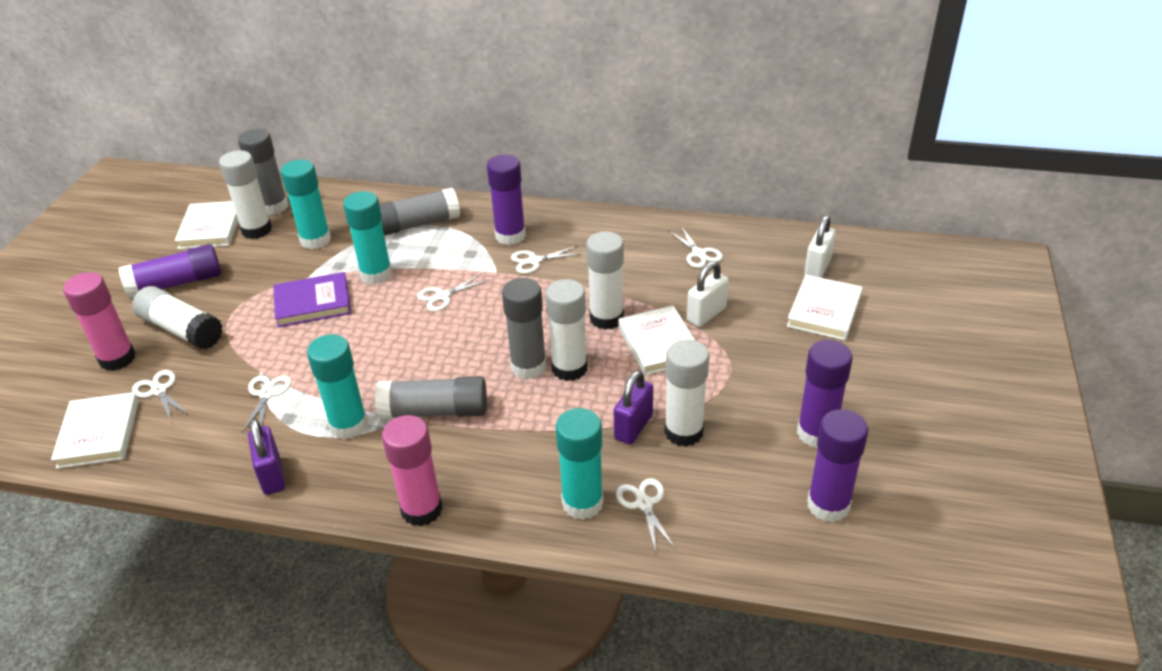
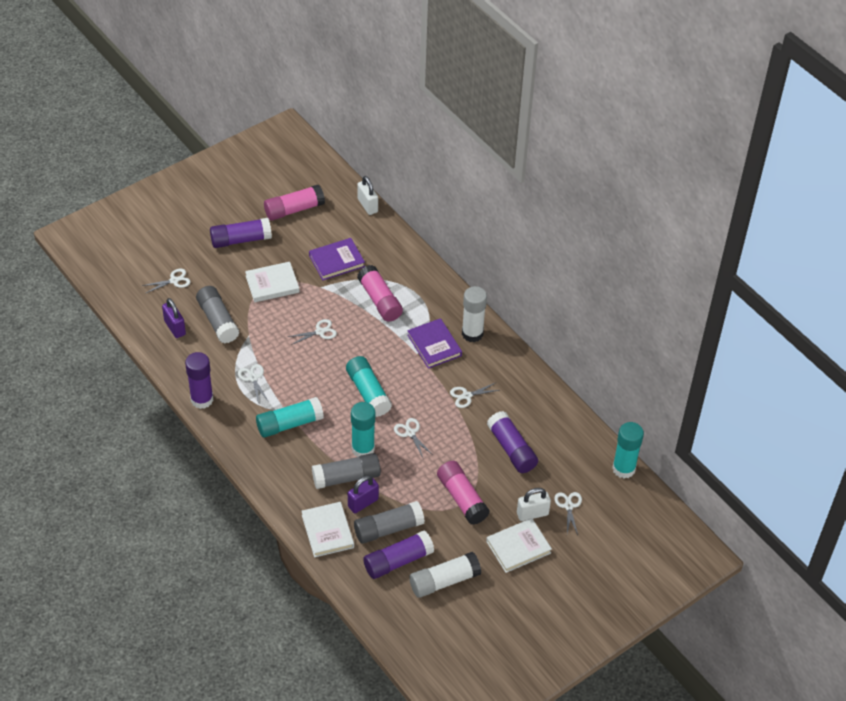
grey glue stick: 4 -> 3
pink glue stick: 2 -> 3
purple book: 1 -> 2
white book: 4 -> 3
white glue stick: 5 -> 2

